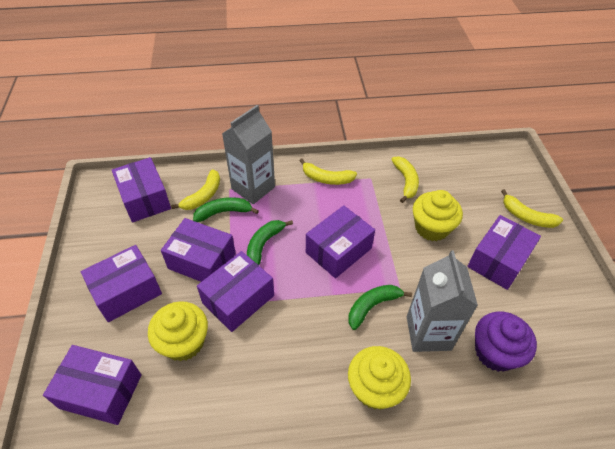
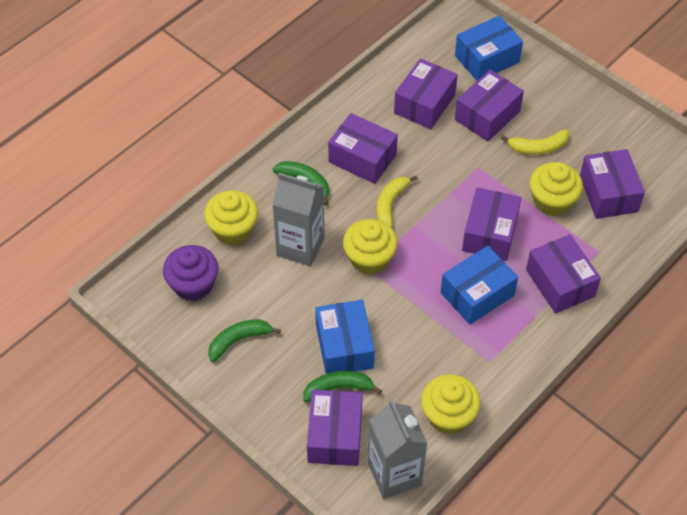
blue box: 0 -> 3
yellow banana: 4 -> 2
yellow cupcake: 3 -> 4

